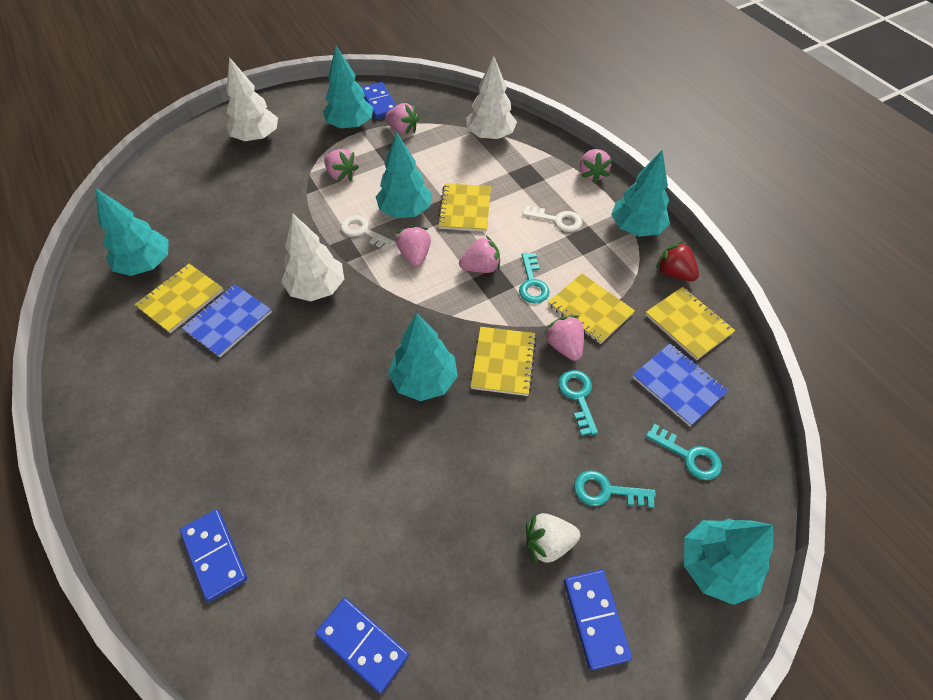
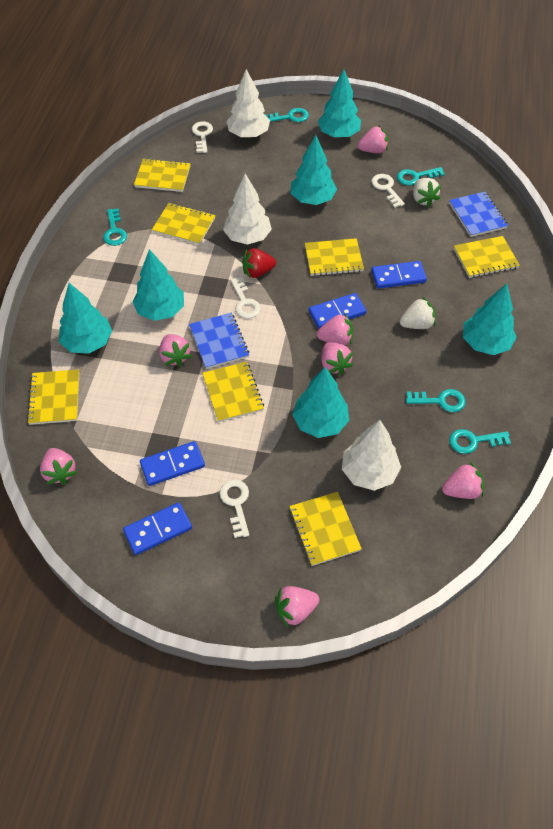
pink strawberry: 6 -> 7
turquoise key: 4 -> 5
white key: 2 -> 4
white strawberry: 1 -> 2
yellow notebook: 5 -> 7

